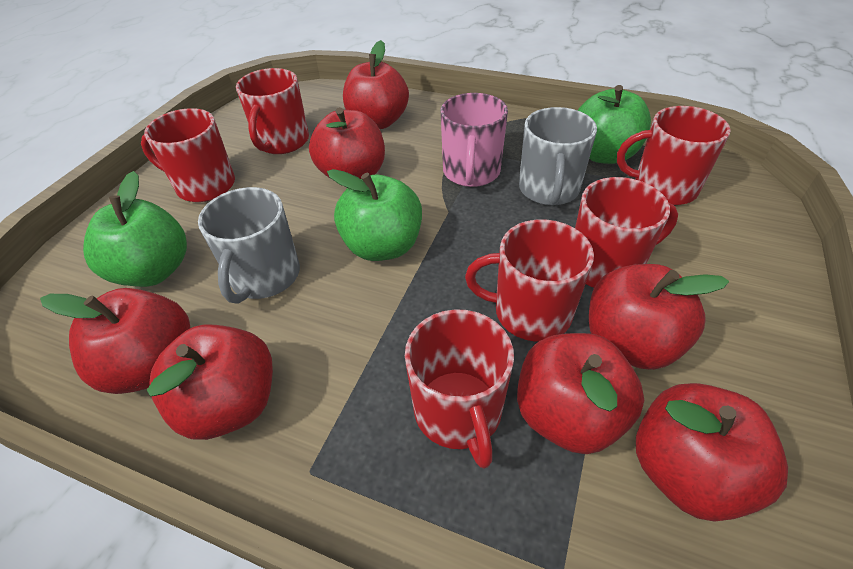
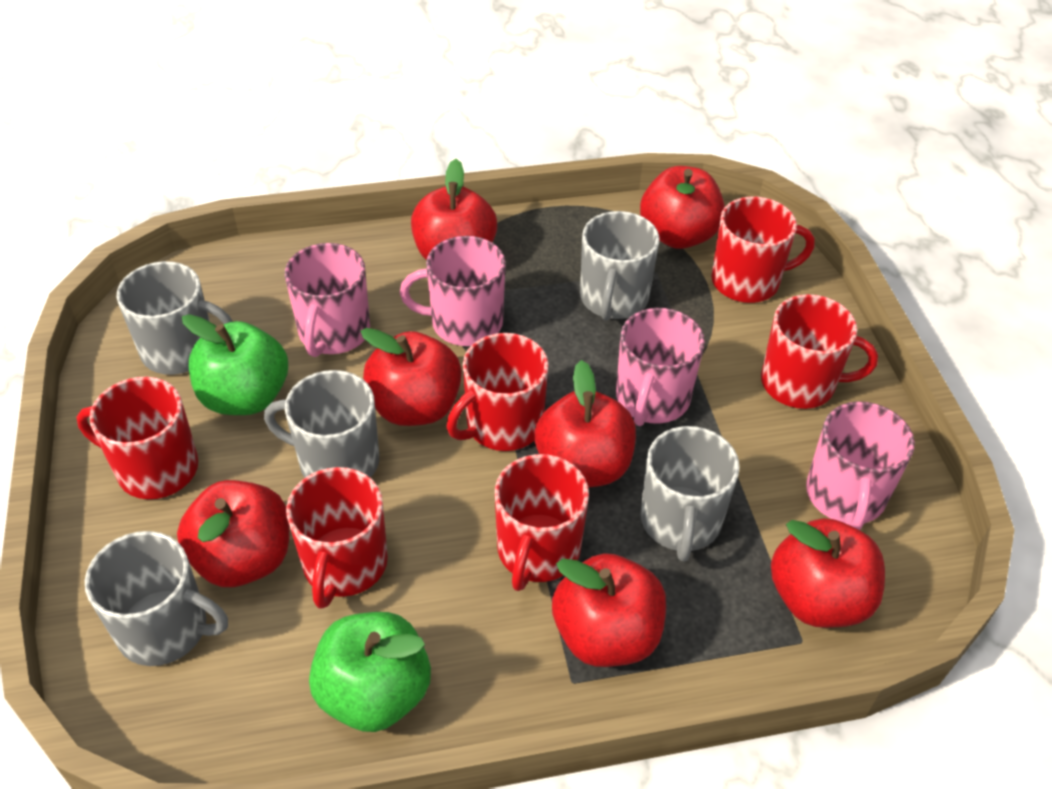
green apple: 3 -> 2
grey mug: 2 -> 5
pink mug: 1 -> 4

